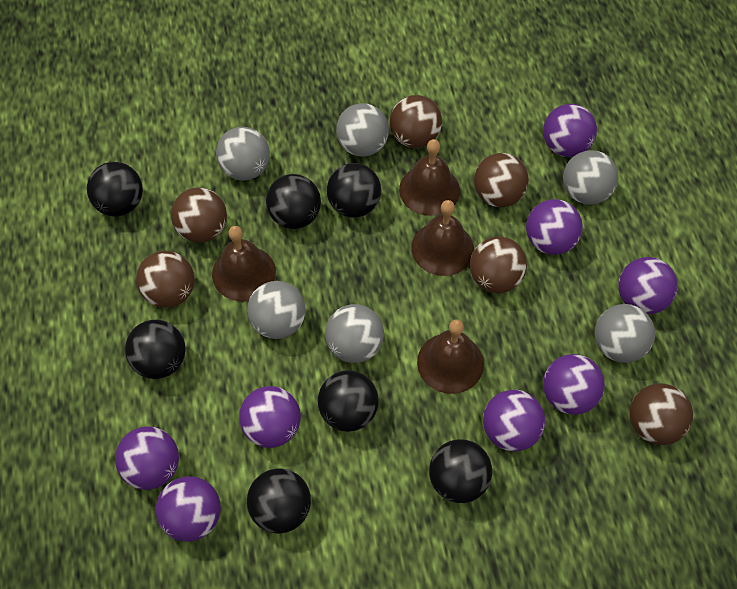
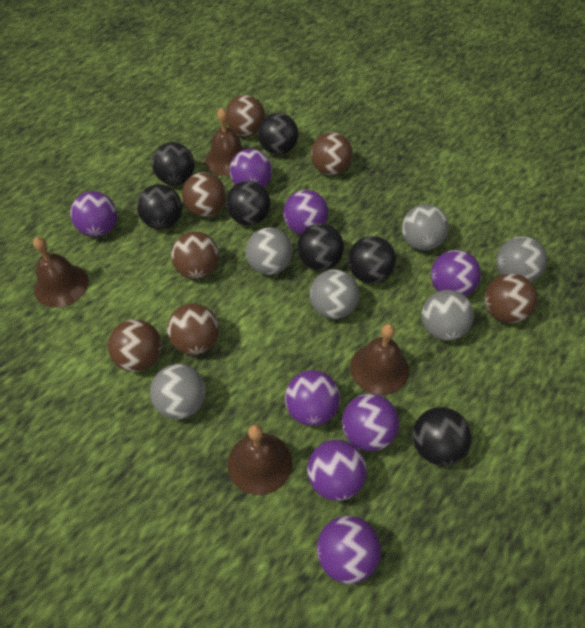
brown ball: 6 -> 7

